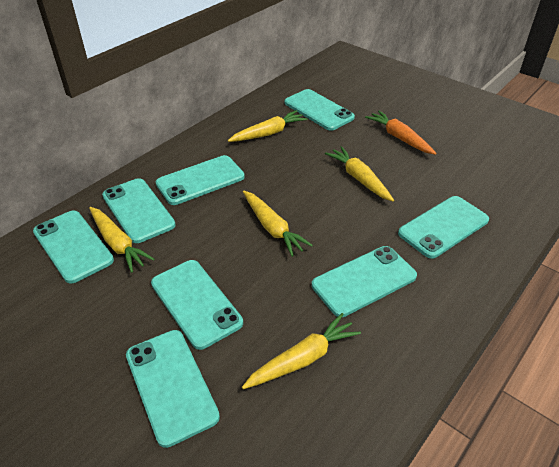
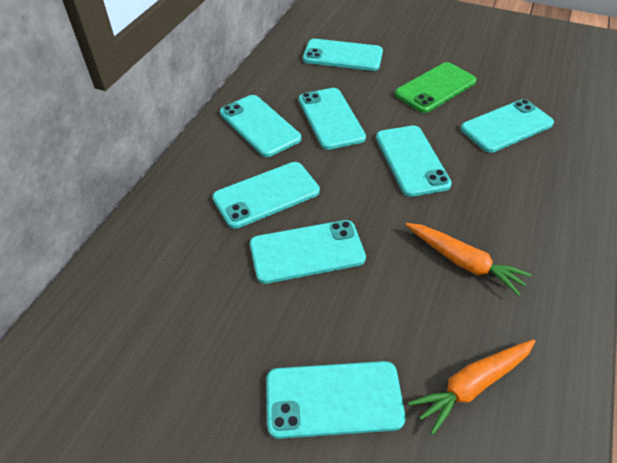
green phone: 0 -> 1
orange carrot: 1 -> 2
yellow carrot: 5 -> 0

